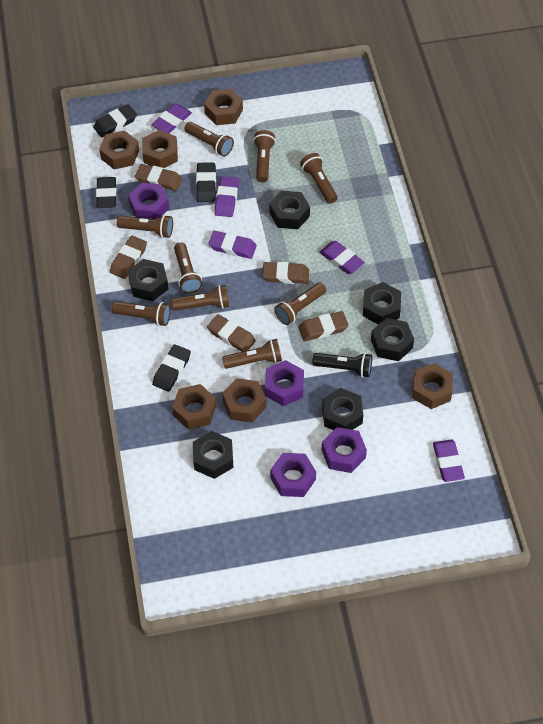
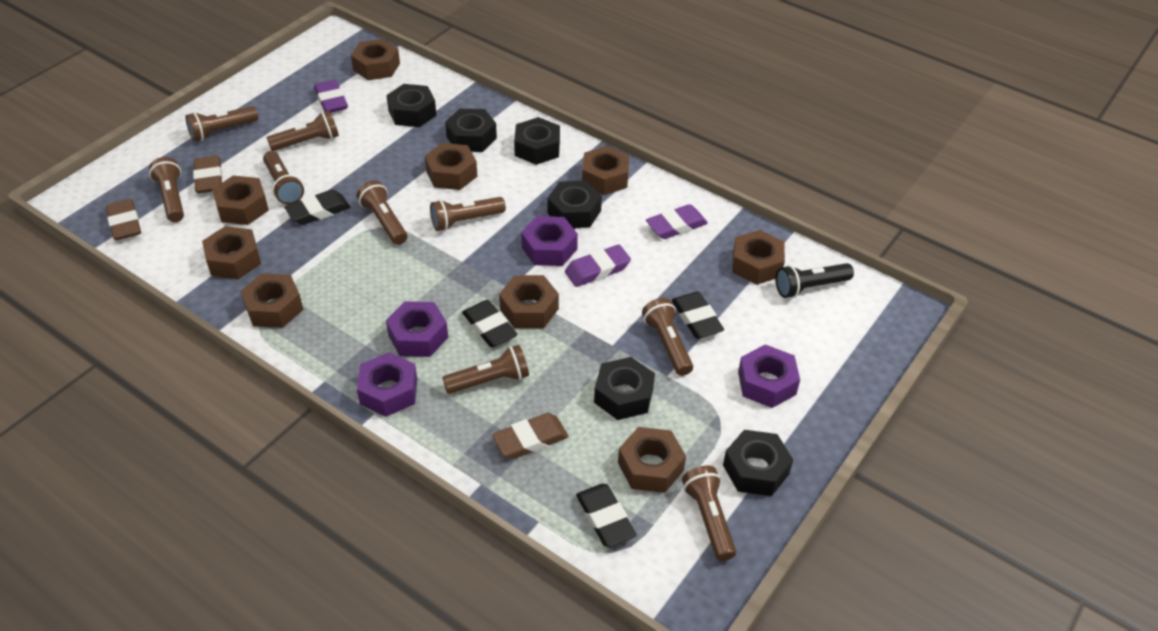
brown eraser: 5 -> 3
brown nut: 6 -> 9
purple eraser: 5 -> 3

